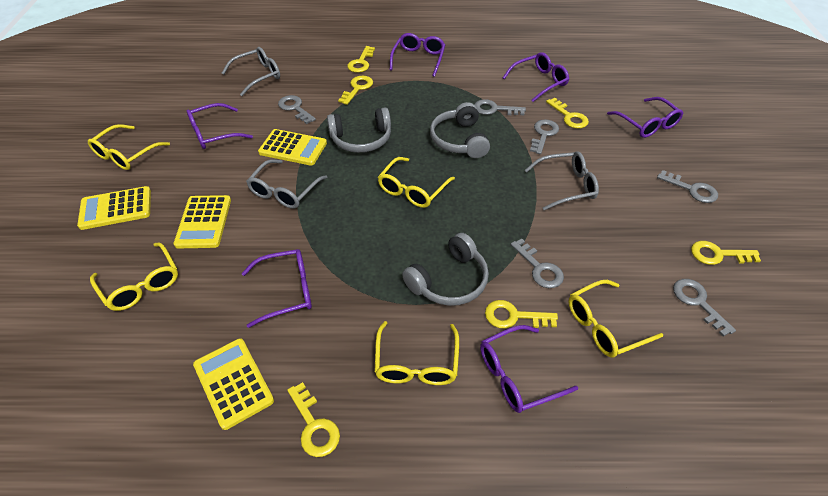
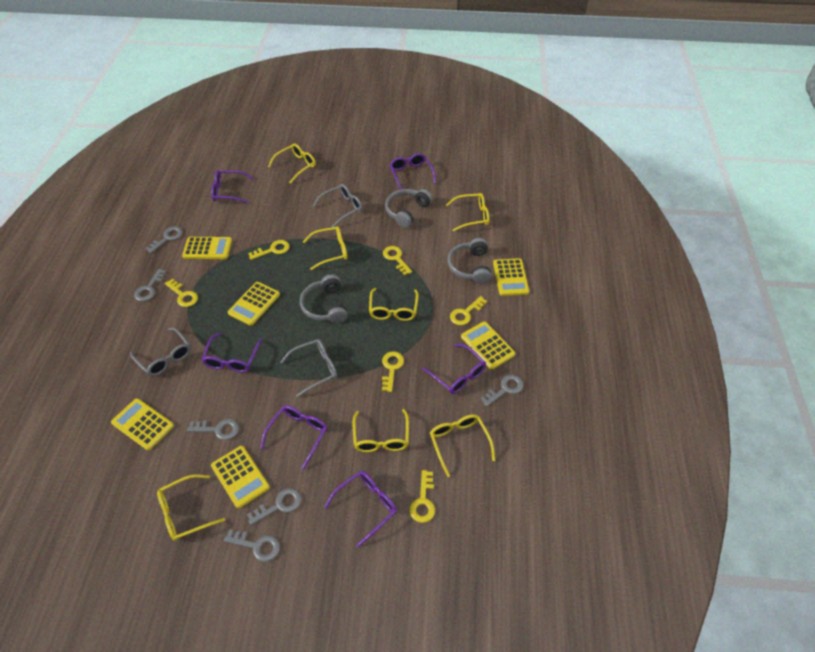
yellow calculator: 4 -> 6
yellow glasses: 5 -> 7

